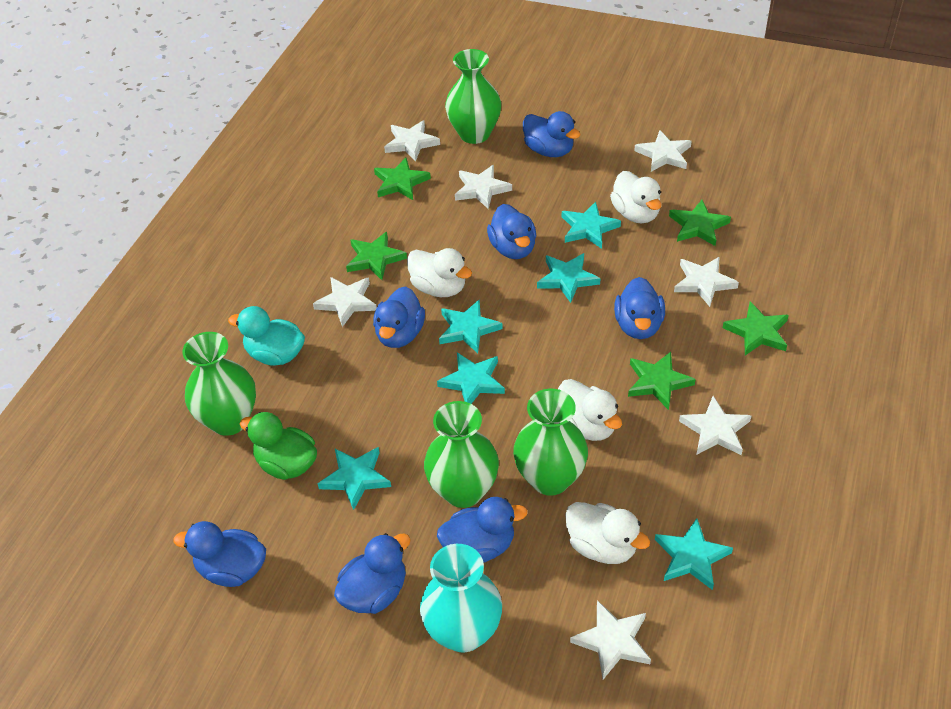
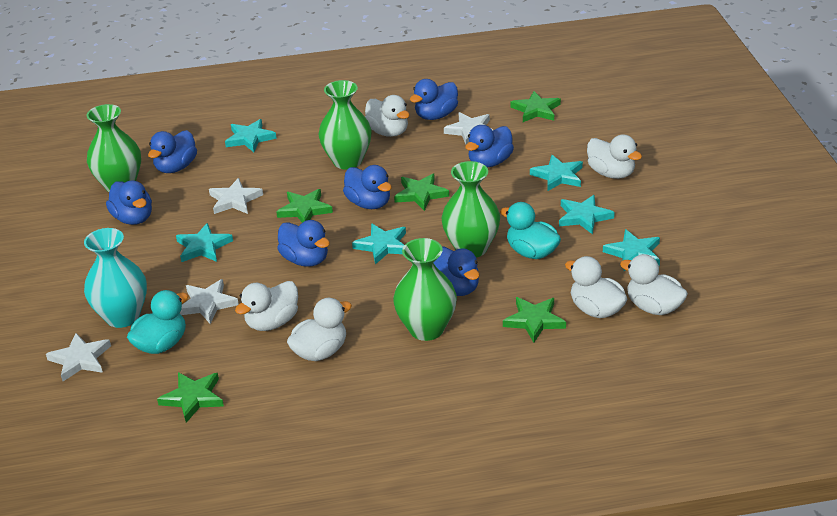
green duck: 1 -> 0
turquoise duck: 1 -> 2
white duck: 4 -> 6
white star: 7 -> 4

